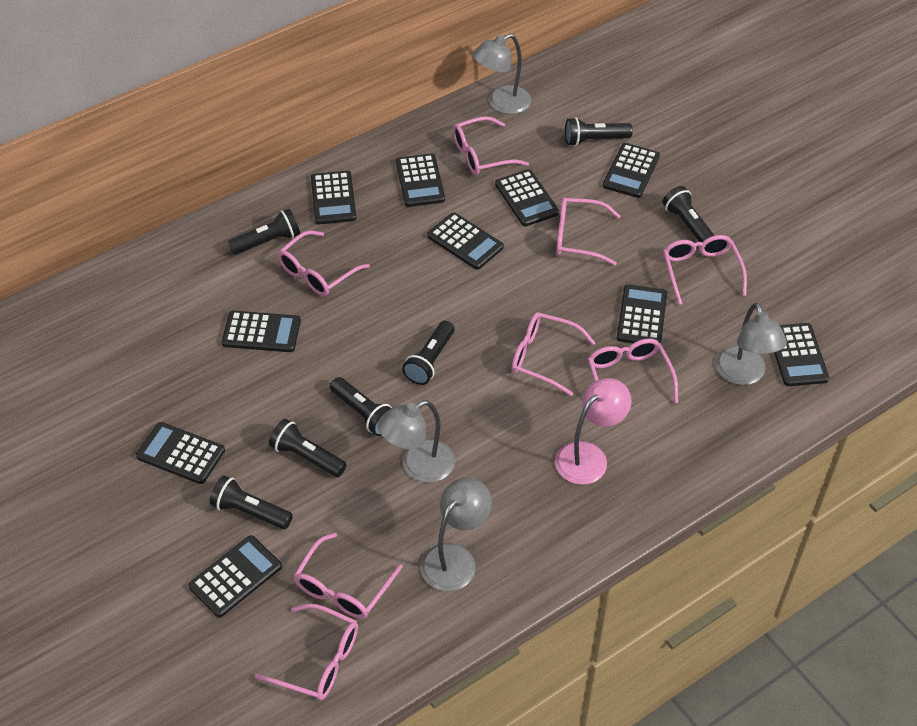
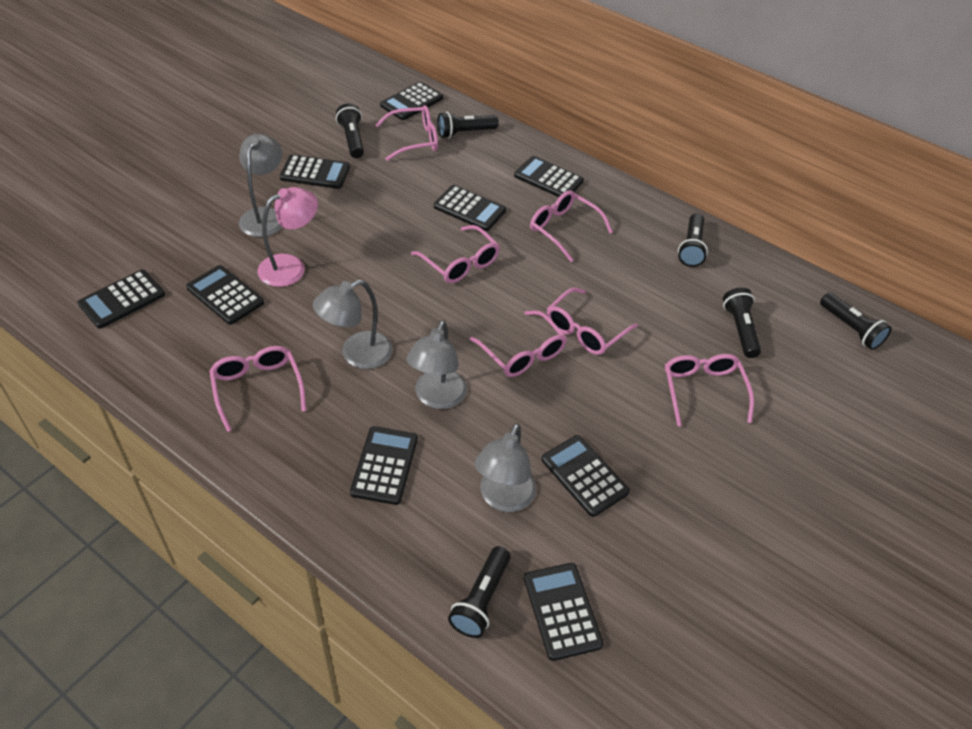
black calculator: 10 -> 9
black flashlight: 7 -> 6
pink glasses: 8 -> 7

